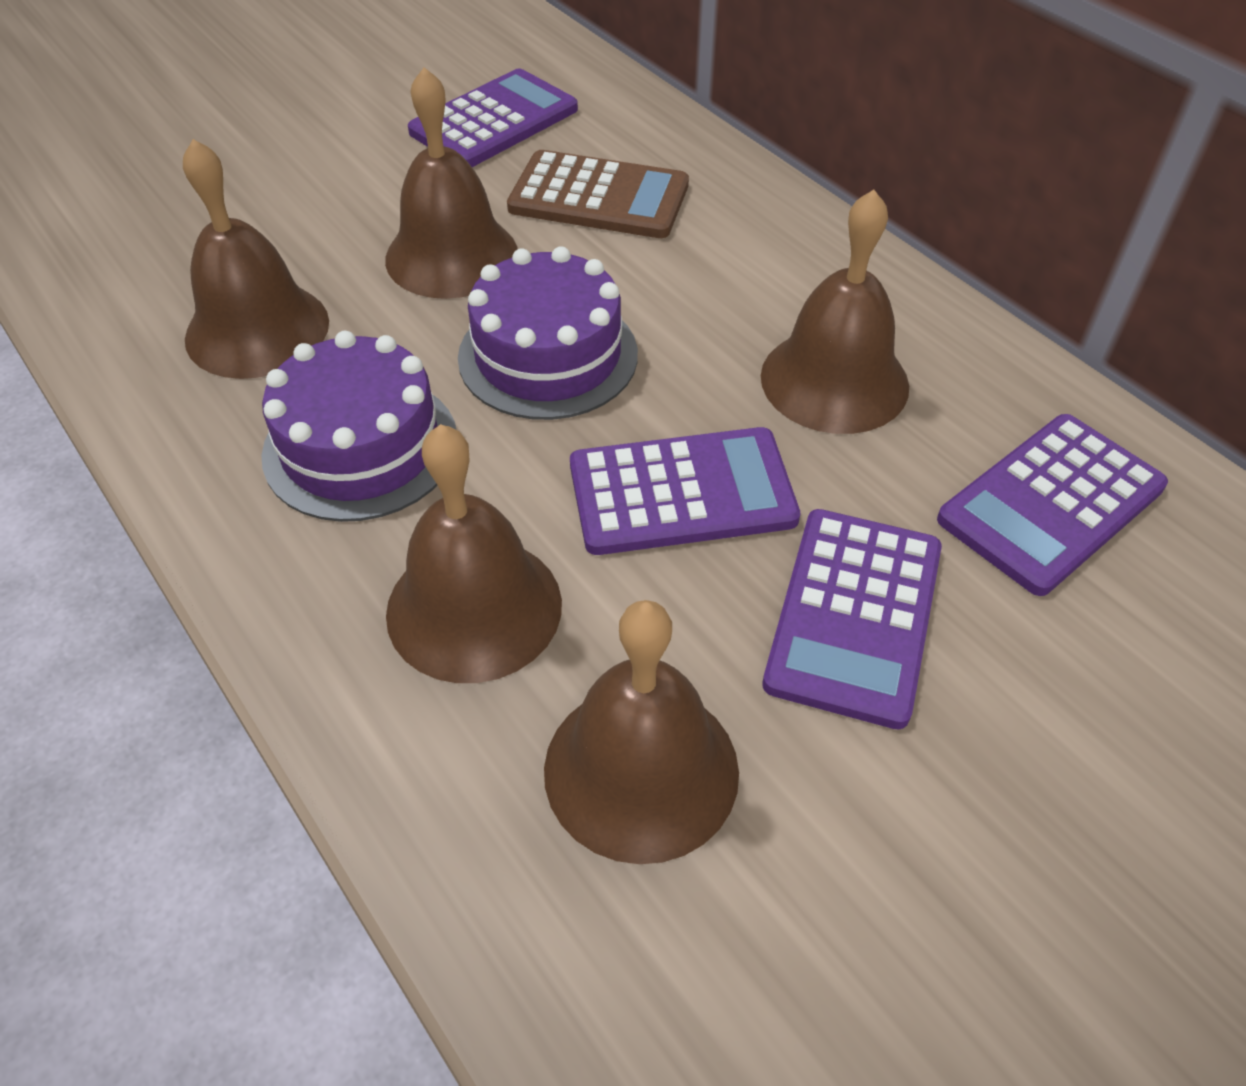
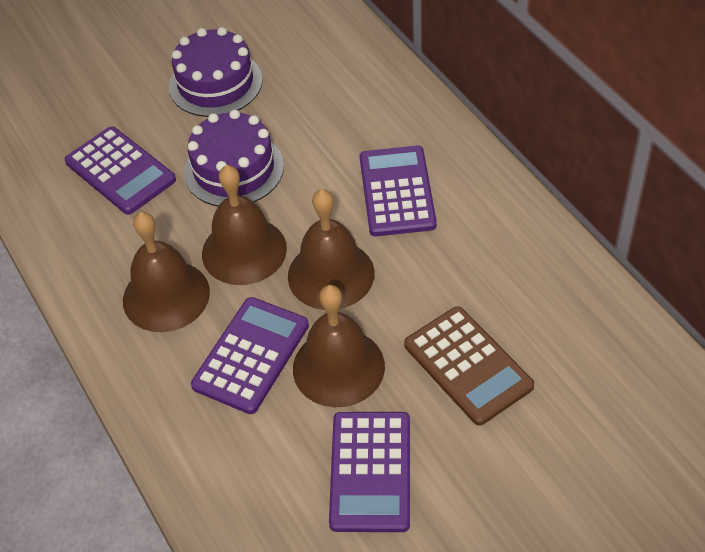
brown bell: 5 -> 4

